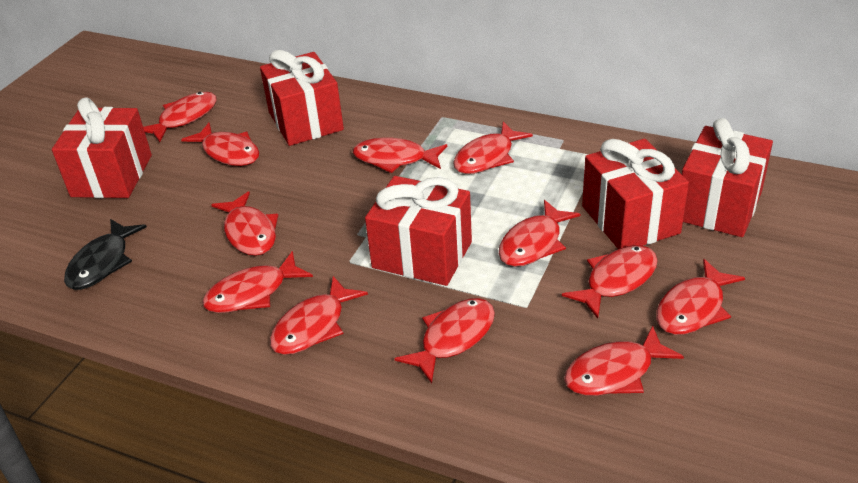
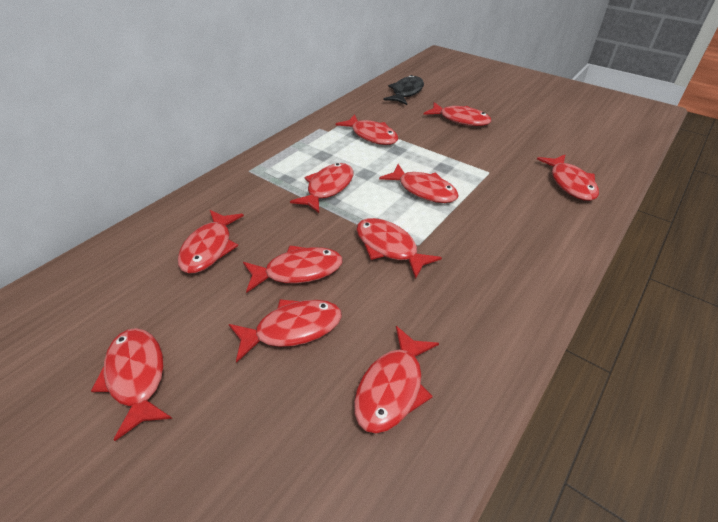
red fish: 12 -> 11
red gift: 5 -> 0

